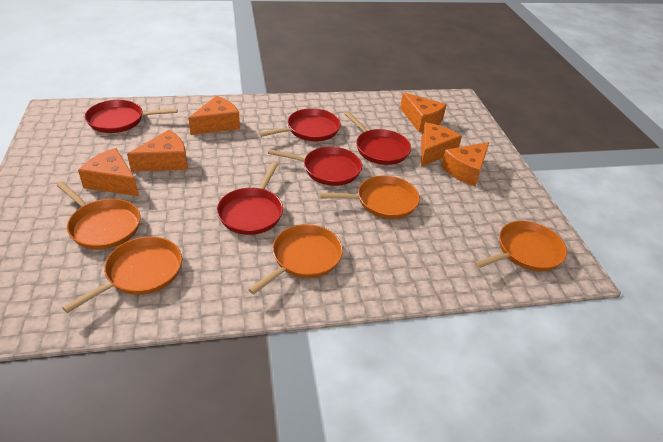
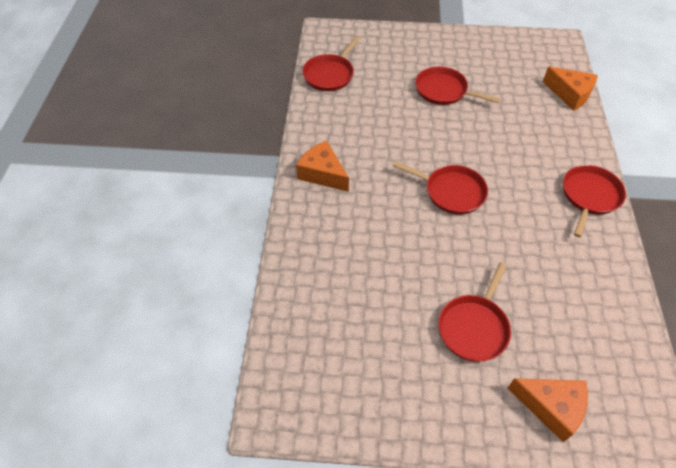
orange cheese: 6 -> 3
orange pan: 5 -> 0

